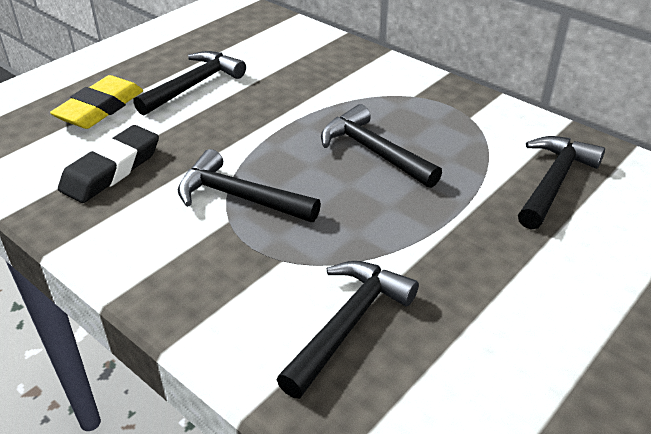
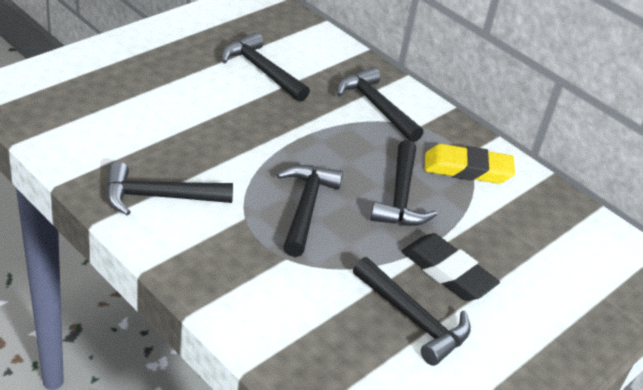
black hammer: 5 -> 6

